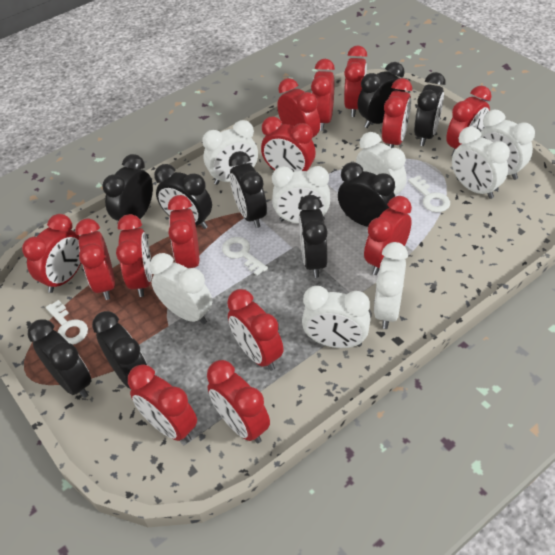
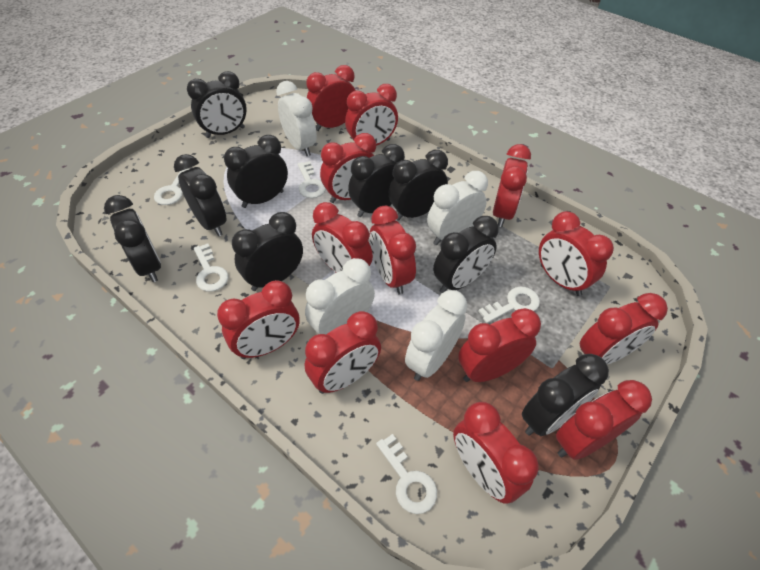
red clock: 14 -> 13
white clock: 8 -> 4
white key: 3 -> 5

